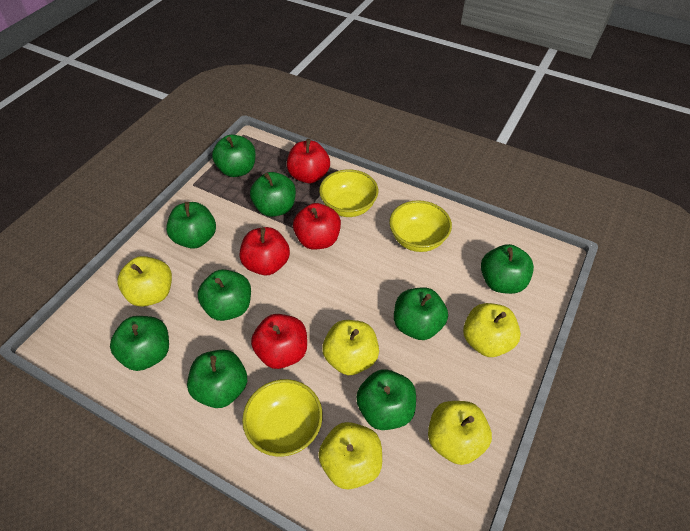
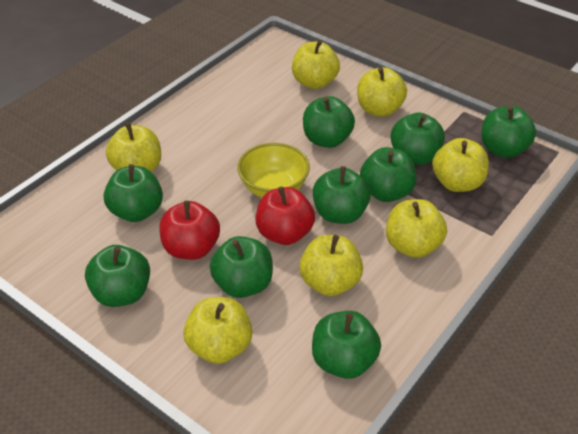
red apple: 4 -> 2
yellow apple: 5 -> 7
yellow bowl: 3 -> 1

